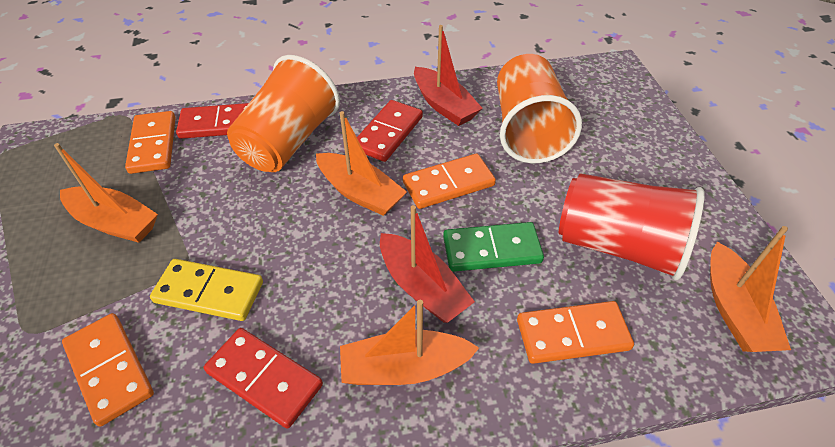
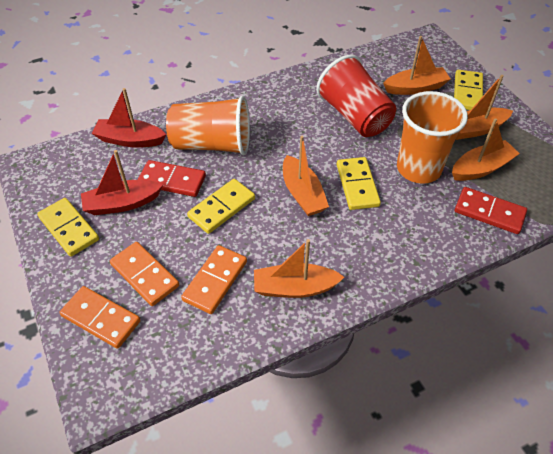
green domino: 1 -> 0
orange boat: 4 -> 5
orange domino: 4 -> 3
red domino: 3 -> 2
yellow domino: 1 -> 4

